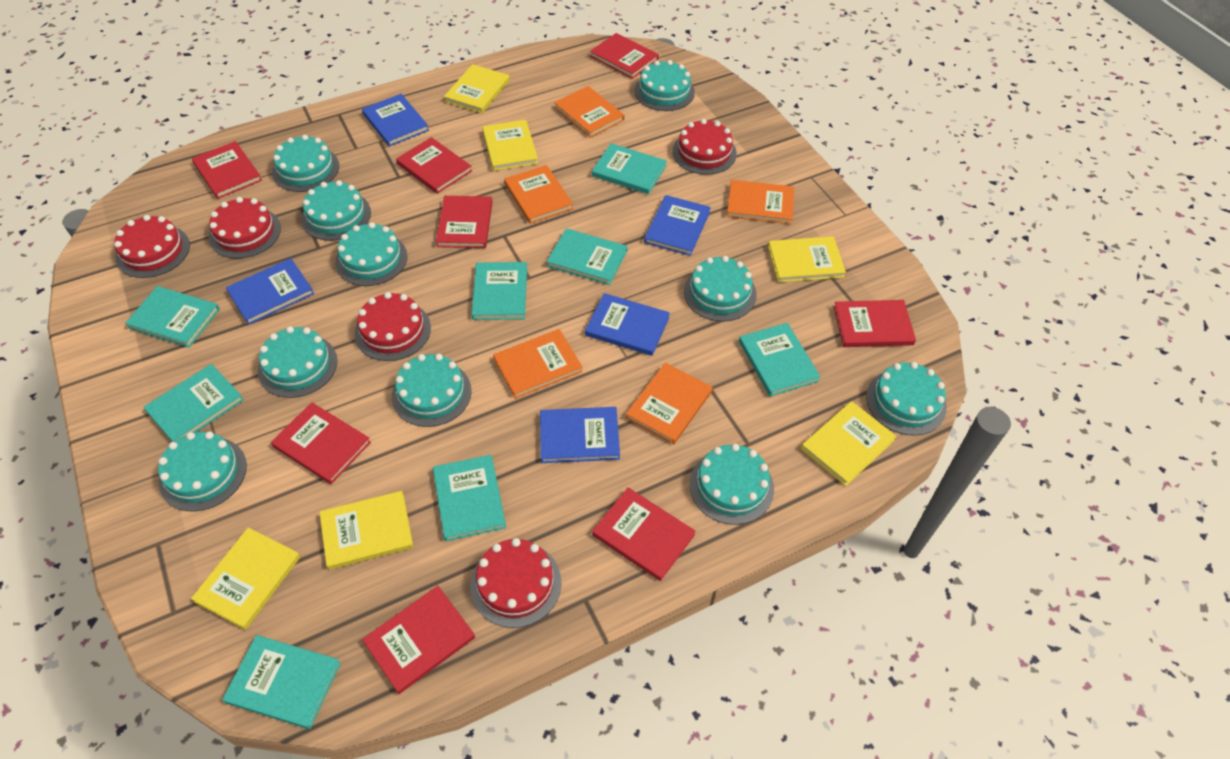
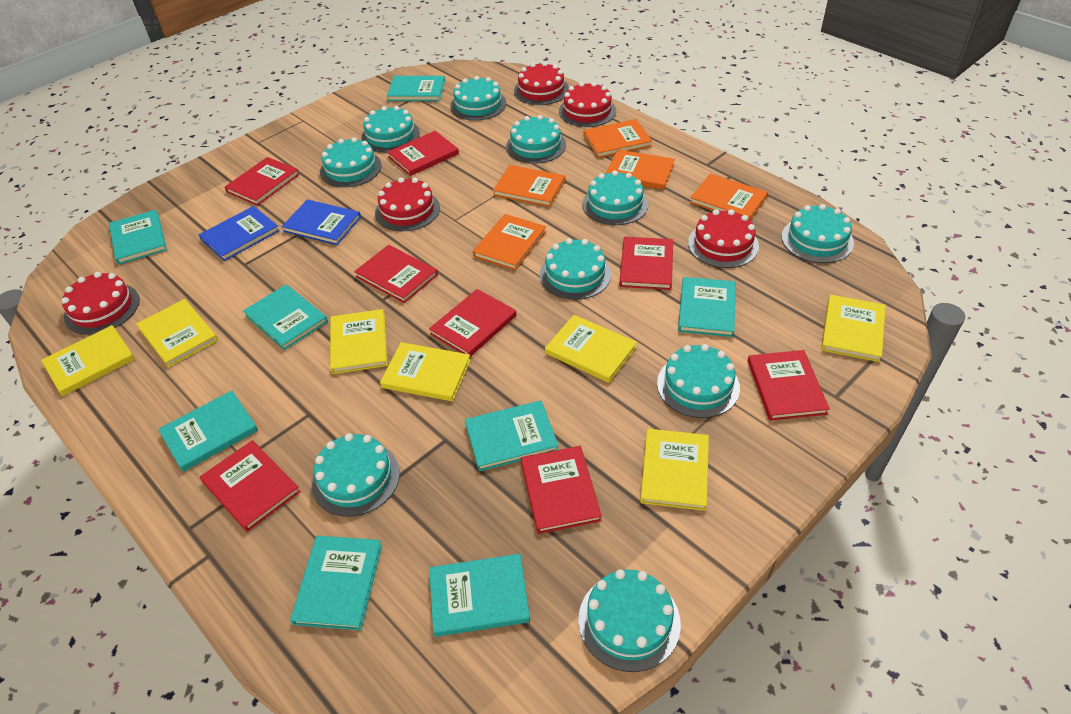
blue book: 5 -> 2
yellow book: 6 -> 7

